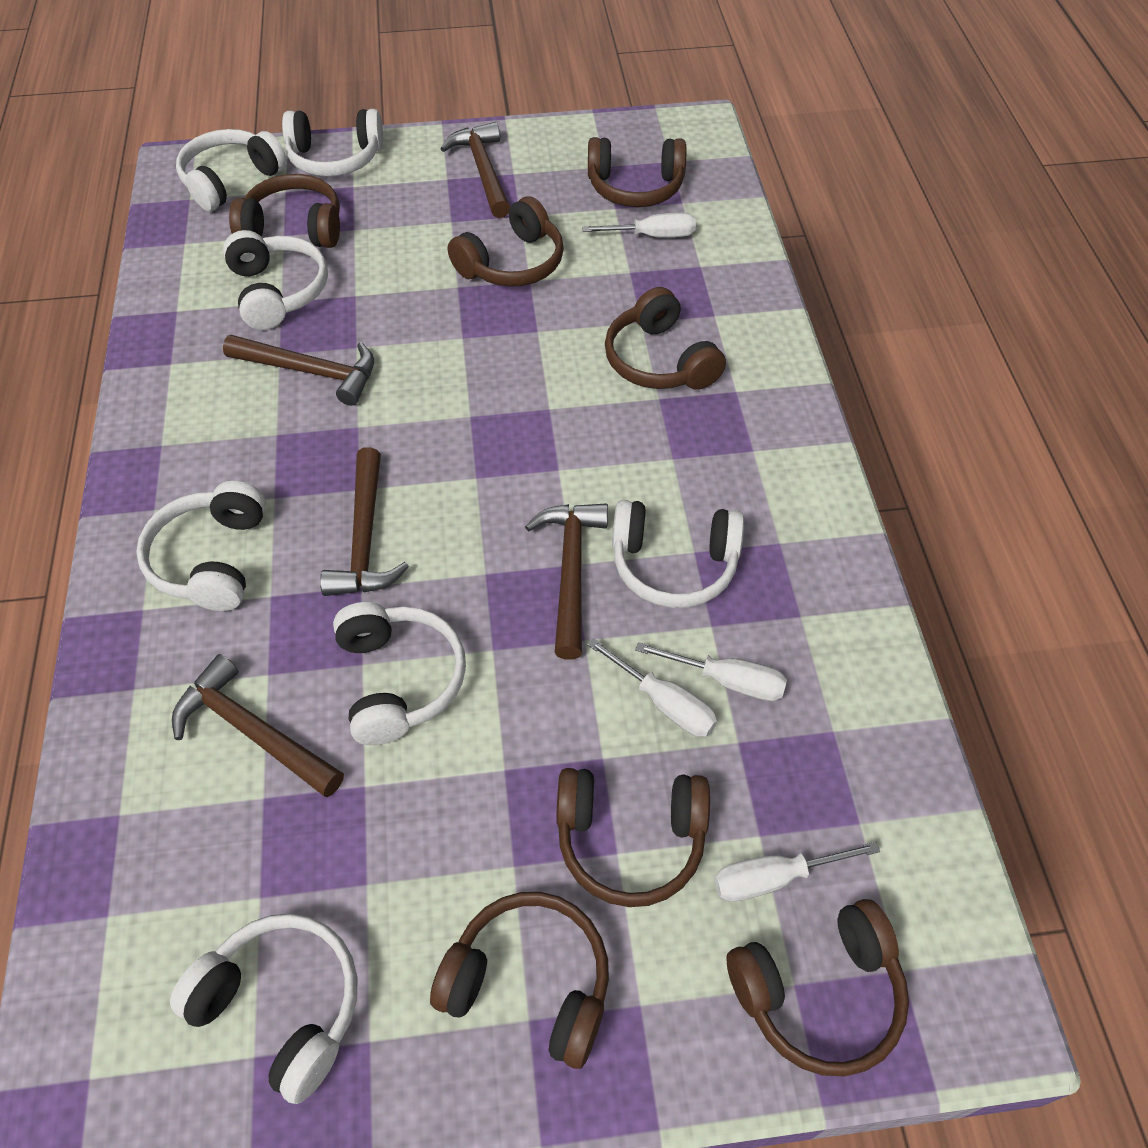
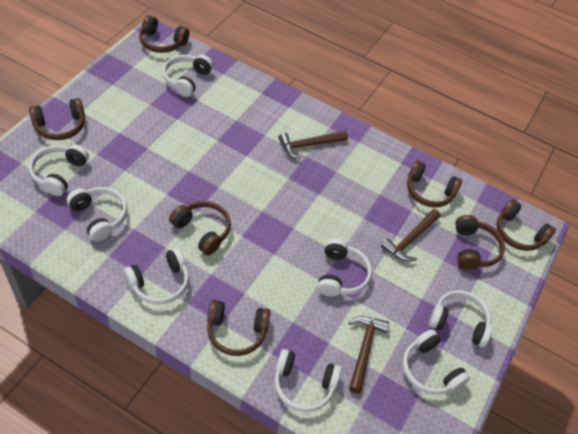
brown hammer: 5 -> 3
white headphones: 7 -> 8
white screwdriver: 4 -> 0

